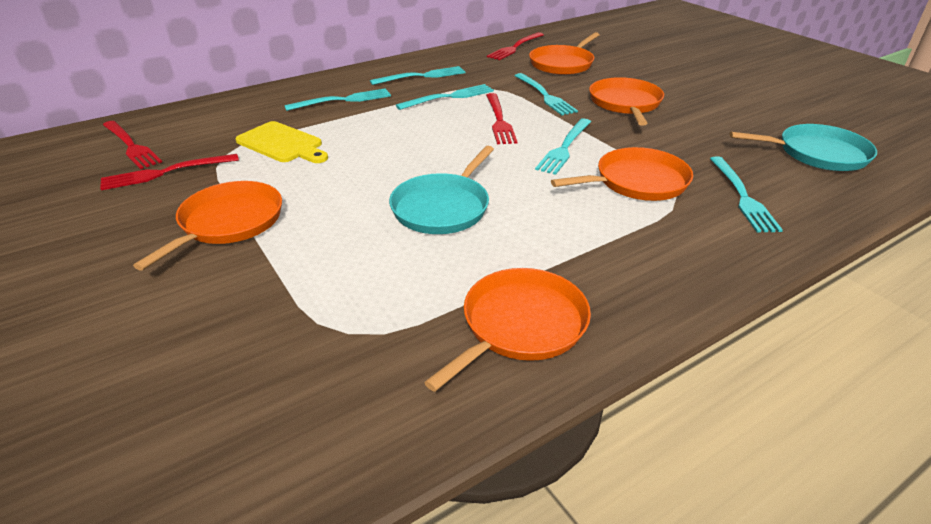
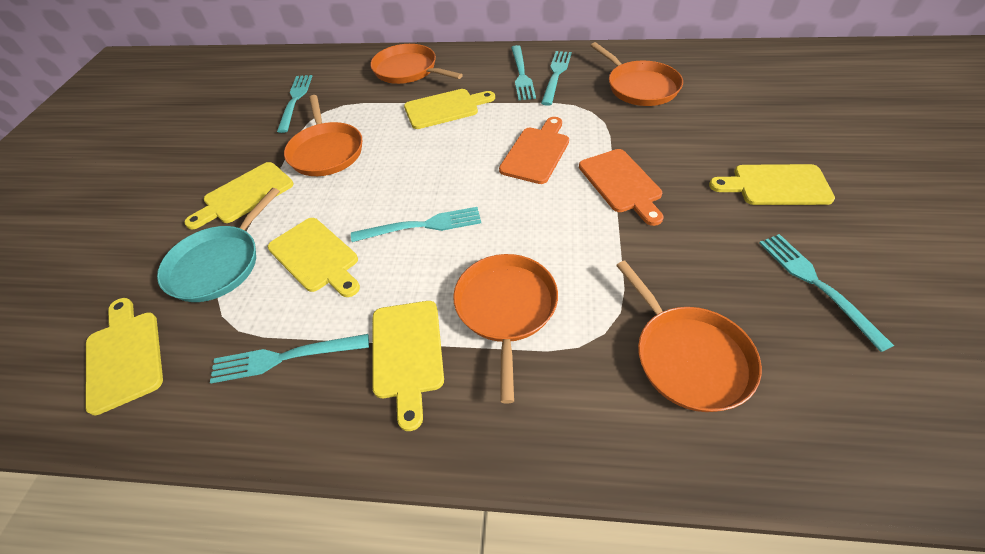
orange cutting board: 0 -> 2
red fork: 4 -> 0
turquoise pan: 2 -> 1
yellow cutting board: 1 -> 6

